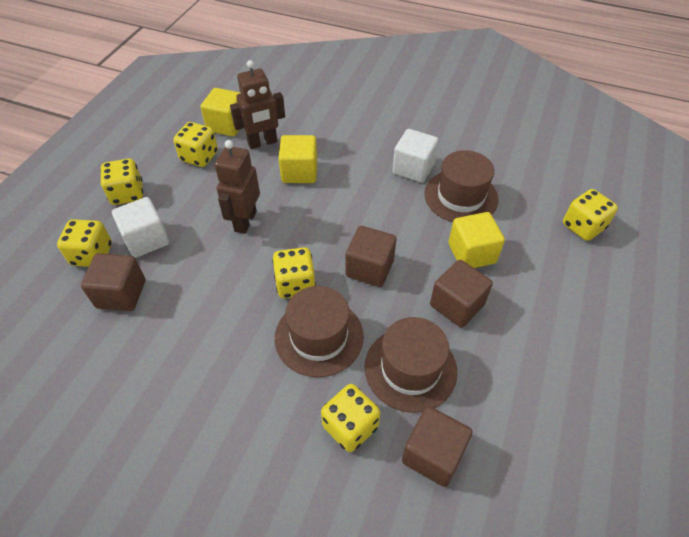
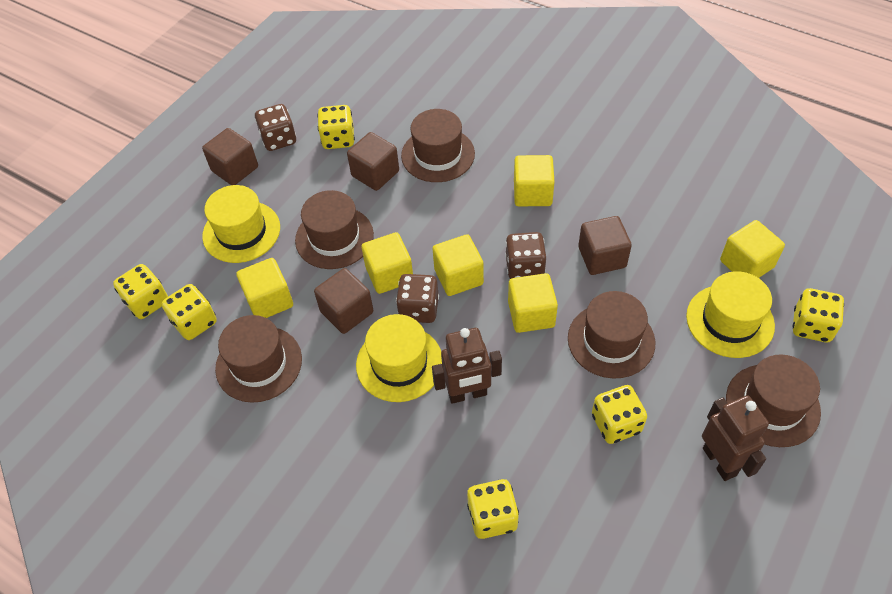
brown dice: 0 -> 3
brown hat: 3 -> 5
white cube: 2 -> 0
yellow cube: 3 -> 6
yellow hat: 0 -> 3

